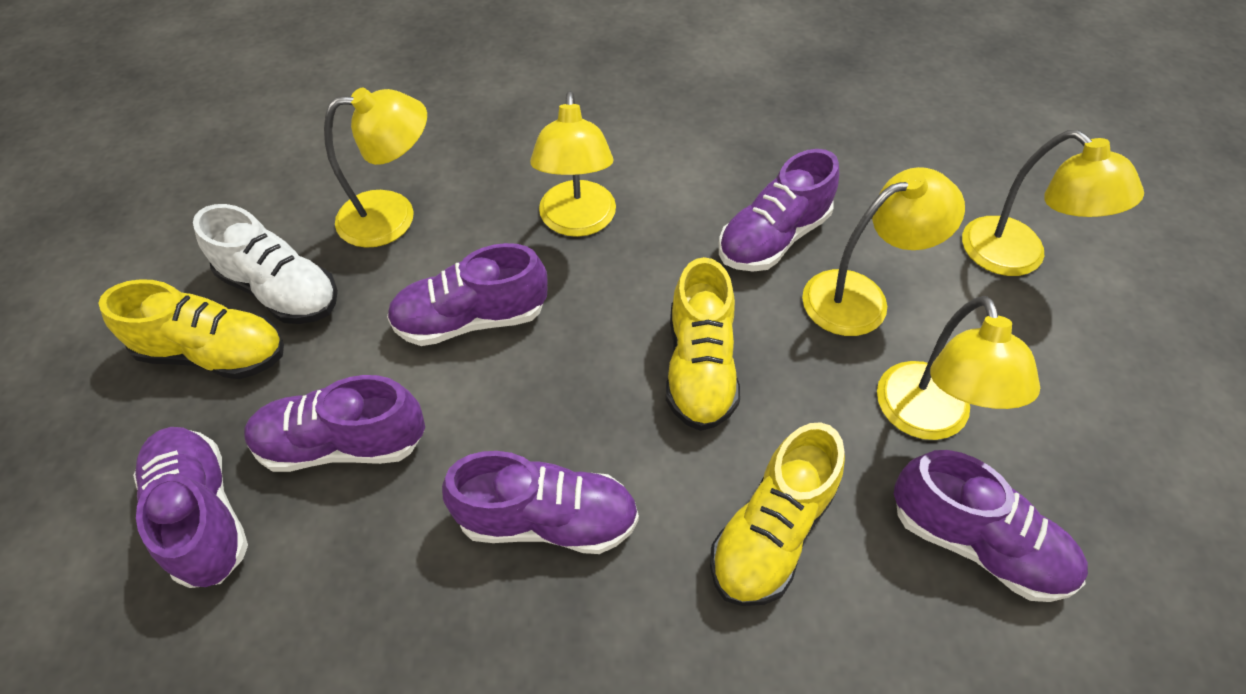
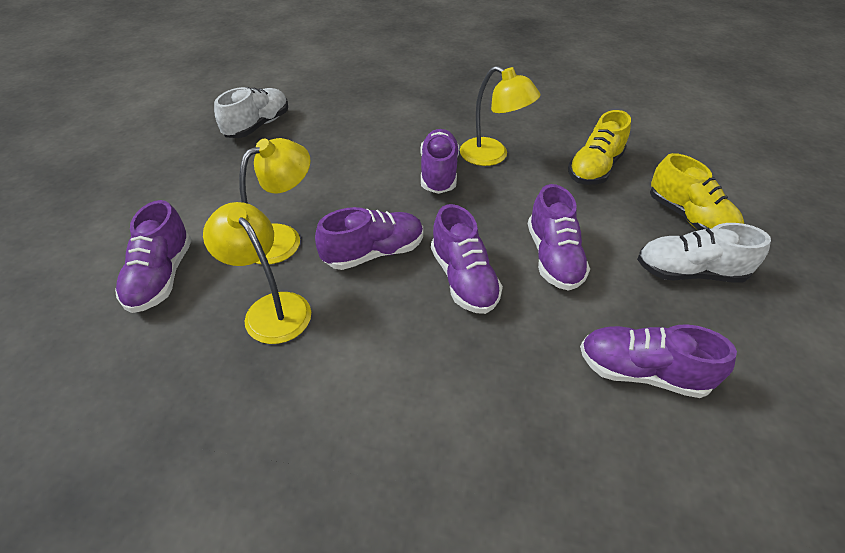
white shoe: 1 -> 2
yellow lamp: 5 -> 3
yellow shoe: 3 -> 2

